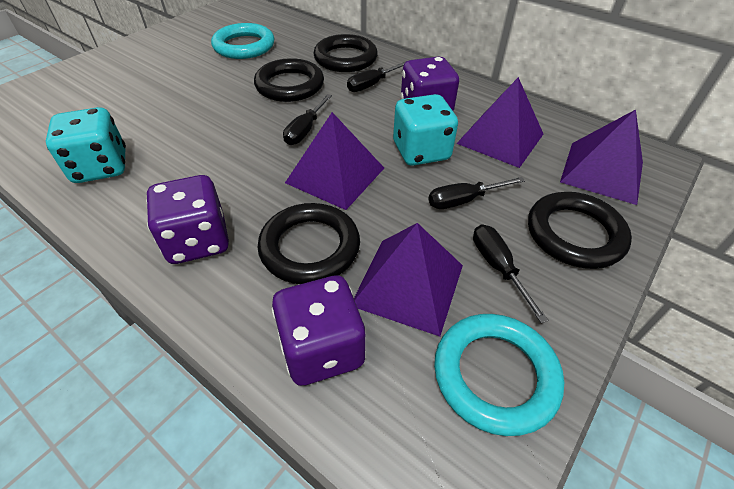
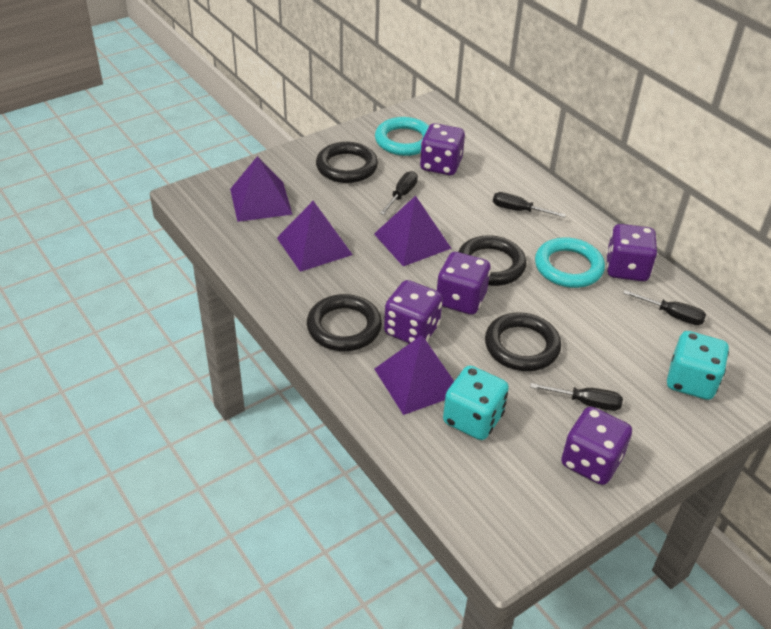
purple dice: 3 -> 5

